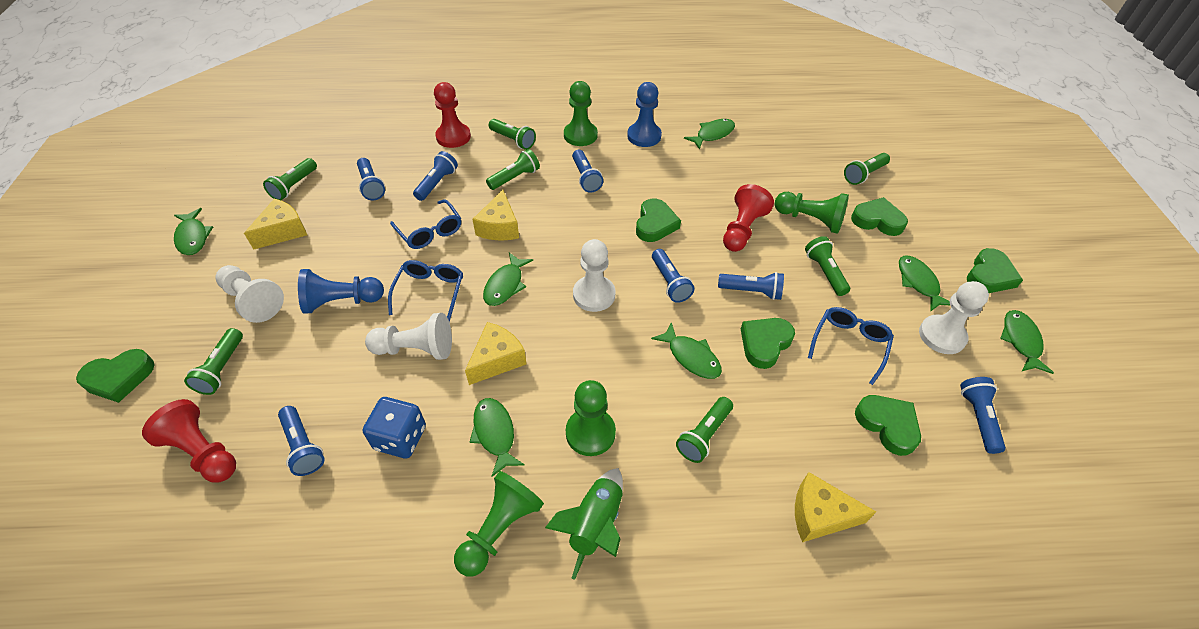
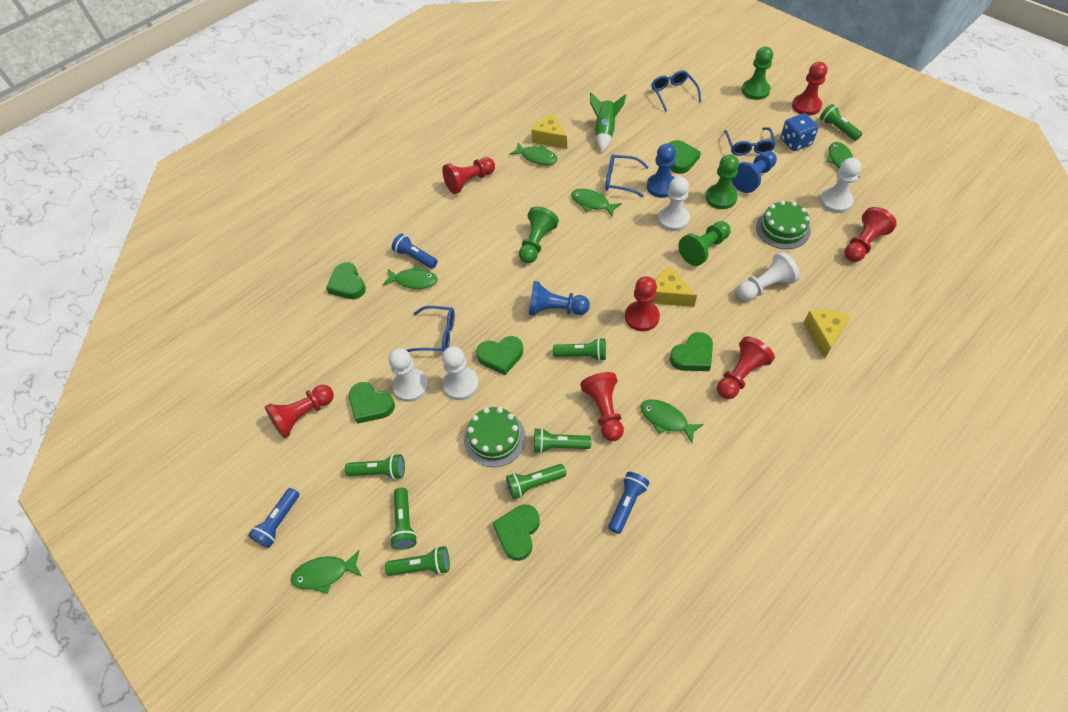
blue flashlight: 7 -> 3
blue glasses: 3 -> 4
blue pawn: 2 -> 3
green cake: 0 -> 2
green fish: 7 -> 6
red pawn: 3 -> 7
white pawn: 4 -> 5
yellow cheese: 4 -> 3

